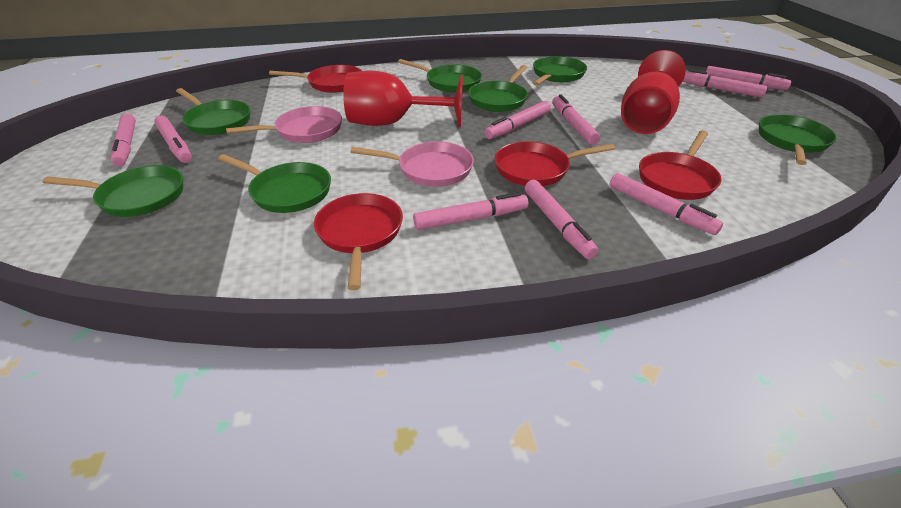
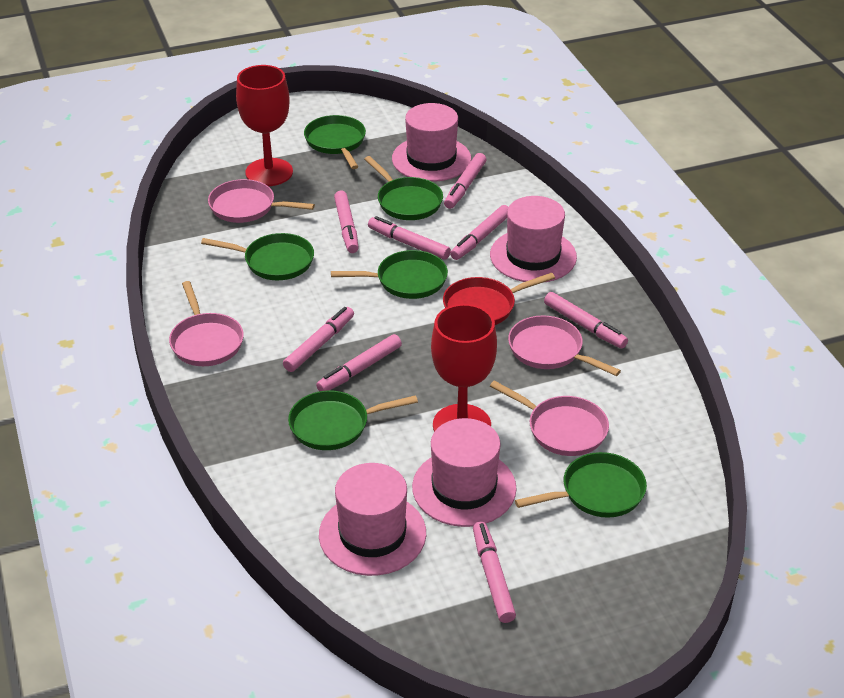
green pan: 7 -> 6
pink hat: 0 -> 4
pink marker: 9 -> 8
pink pan: 2 -> 4
red pan: 4 -> 1

